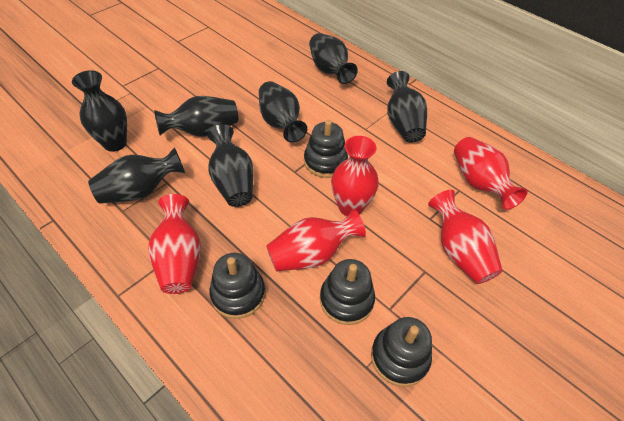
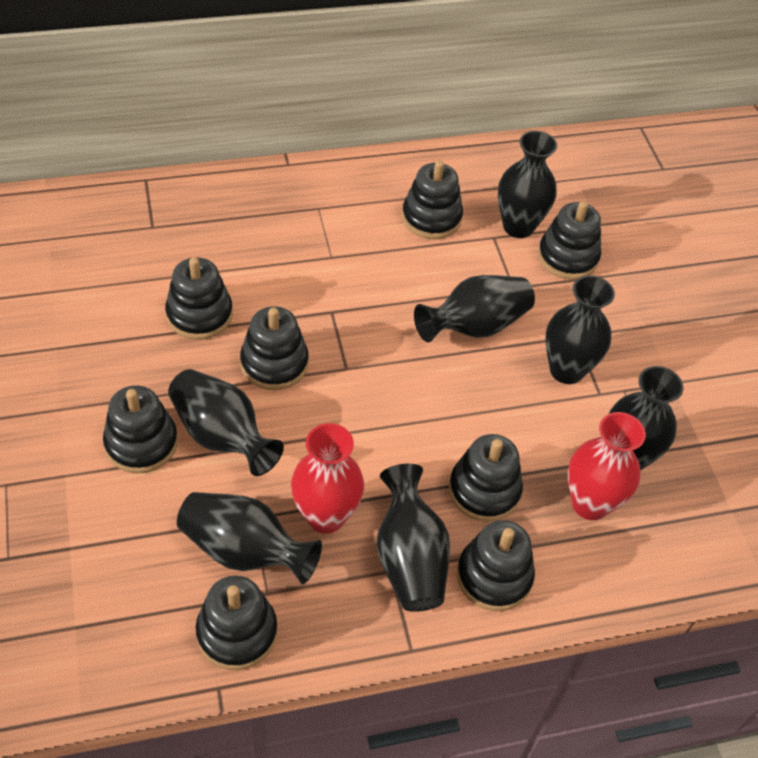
black stacking toy: 4 -> 8
red vase: 5 -> 2

